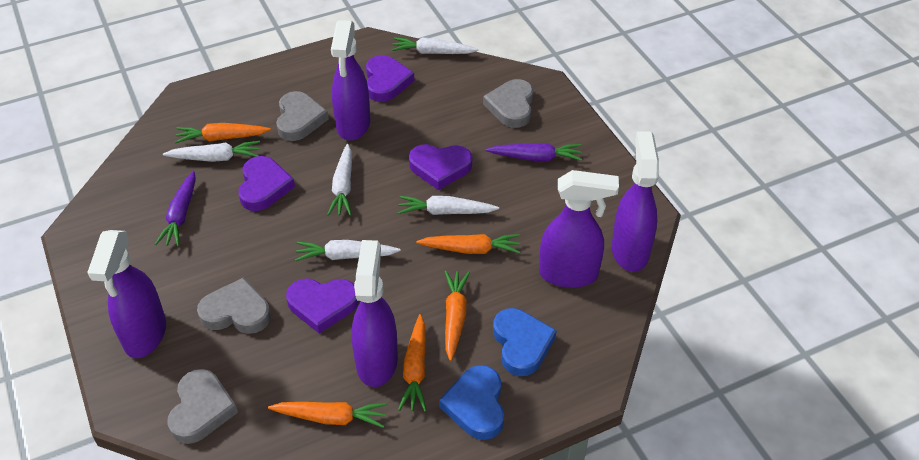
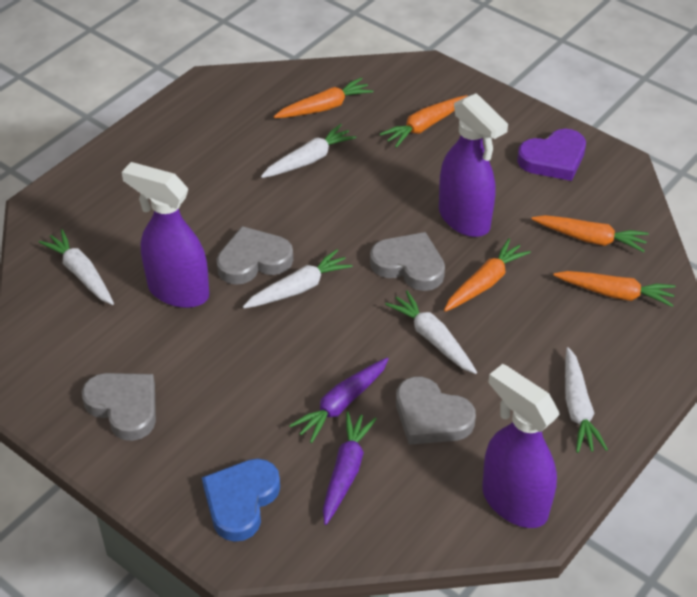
blue heart: 2 -> 1
purple heart: 4 -> 1
purple spray bottle: 5 -> 3

